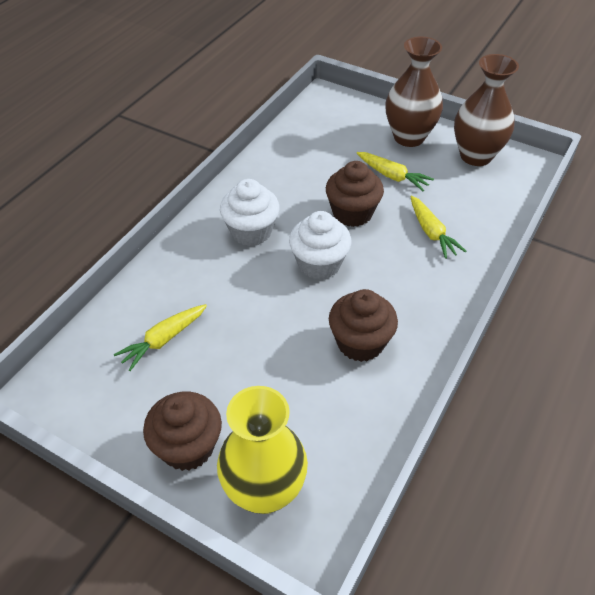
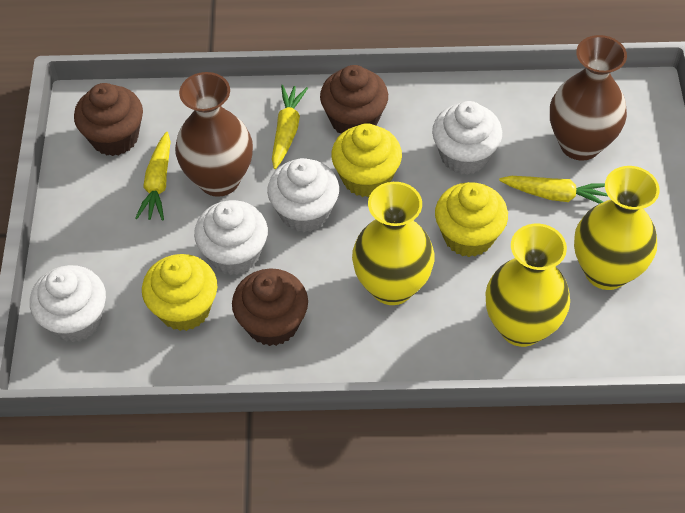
white cupcake: 2 -> 4
yellow cupcake: 0 -> 3
yellow vase: 1 -> 3

